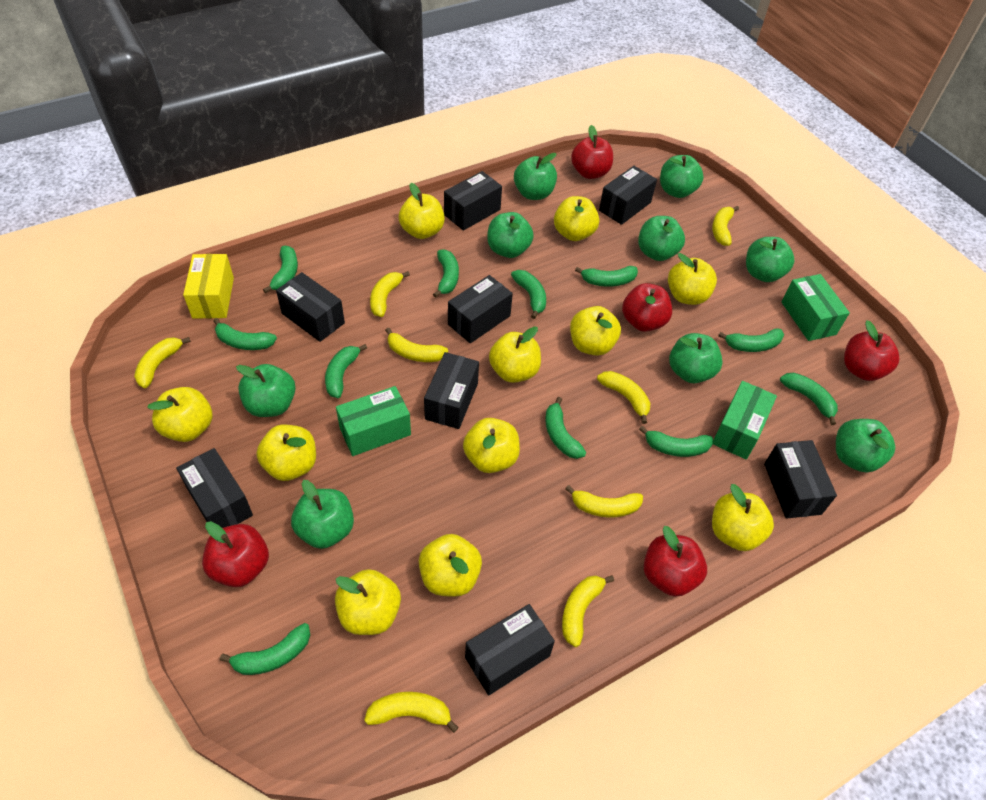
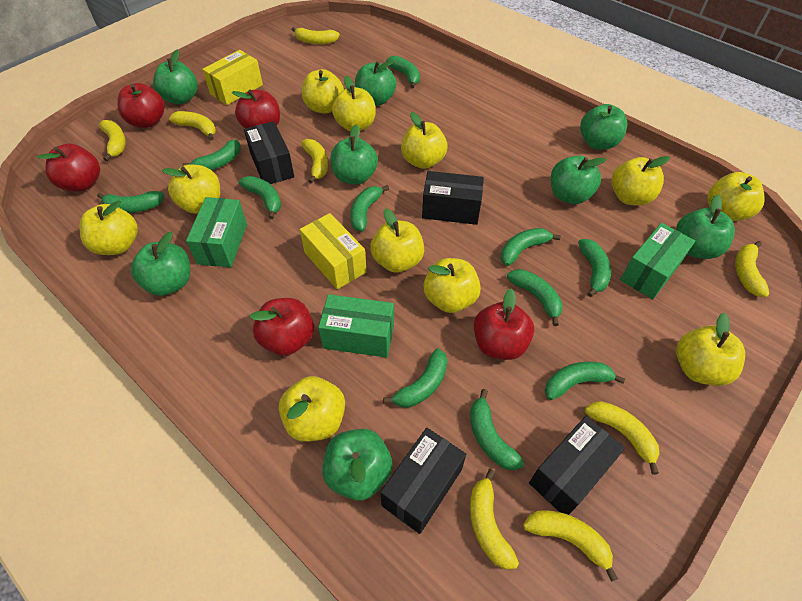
black box: 8 -> 4
green apple: 9 -> 8
yellow box: 1 -> 2

